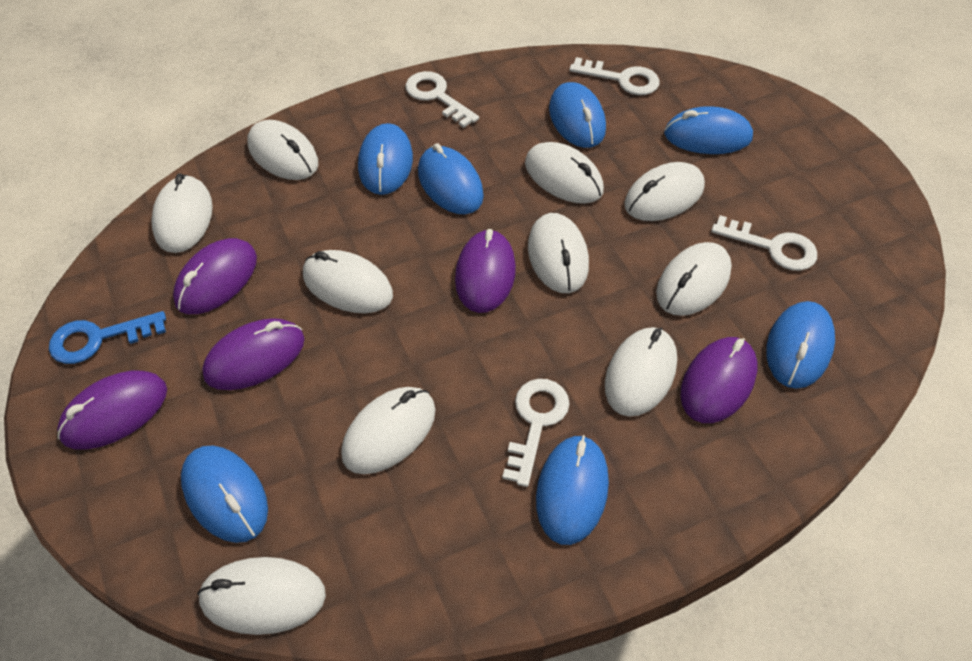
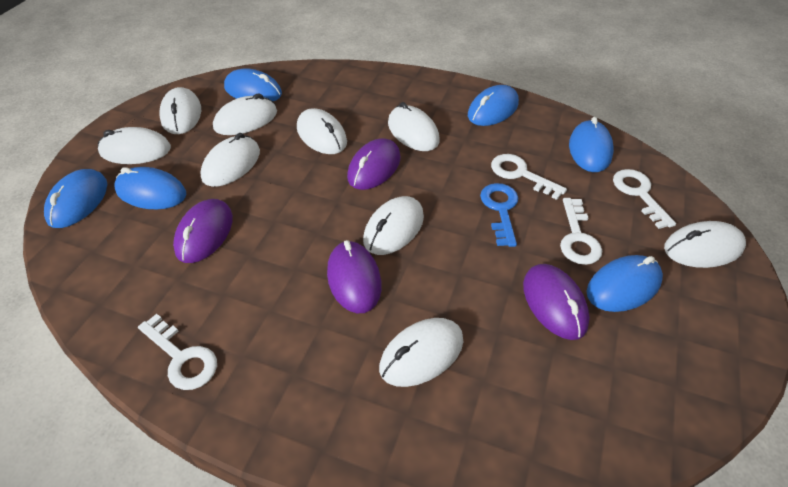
blue mouse: 7 -> 6
purple mouse: 5 -> 4
white mouse: 10 -> 9

